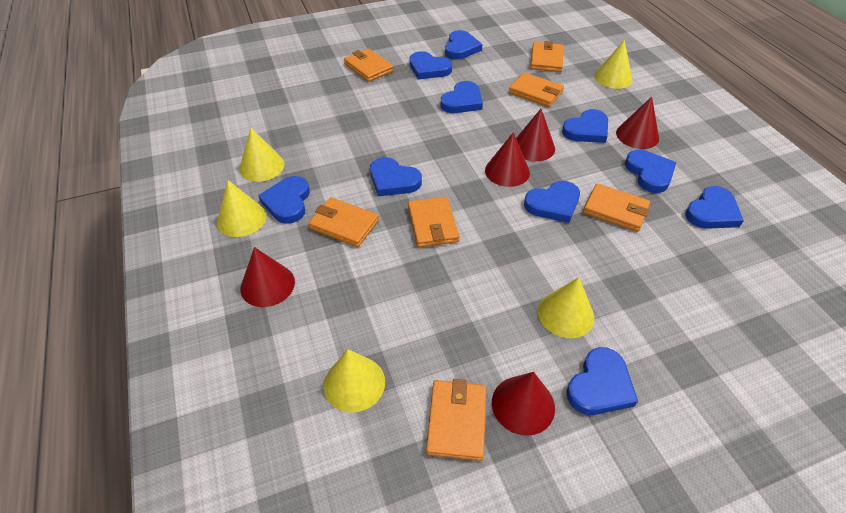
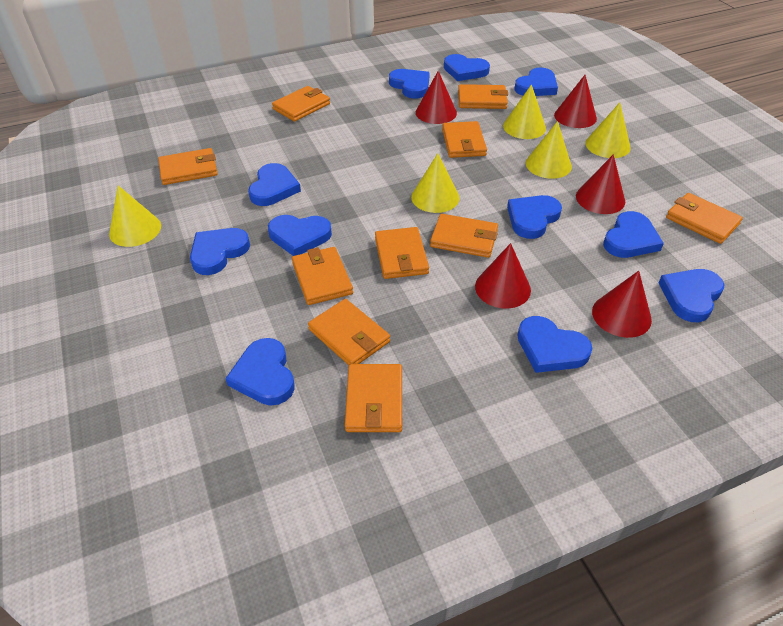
blue heart: 10 -> 11
orange wallet: 7 -> 10

